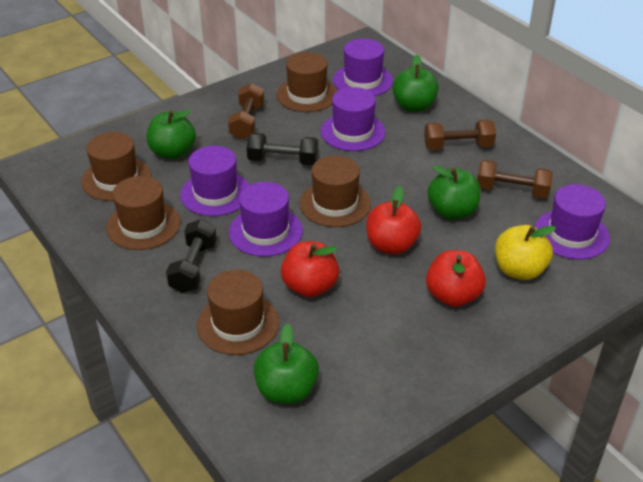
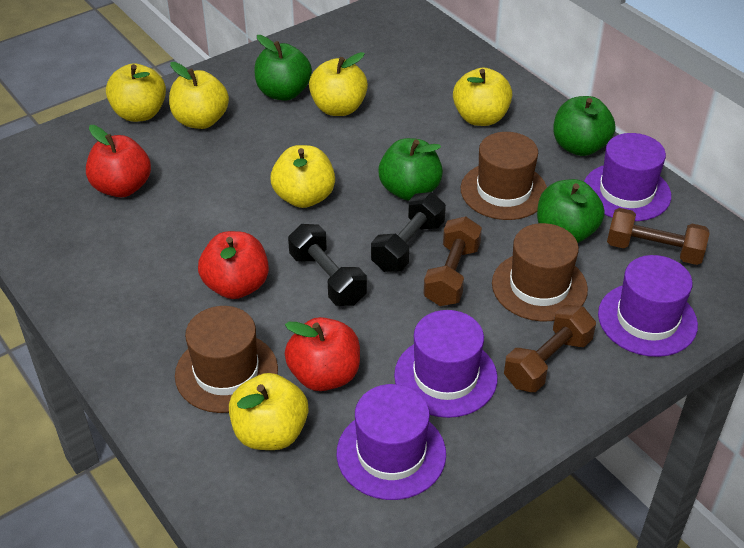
brown hat: 5 -> 3
purple hat: 5 -> 4
yellow apple: 1 -> 6

